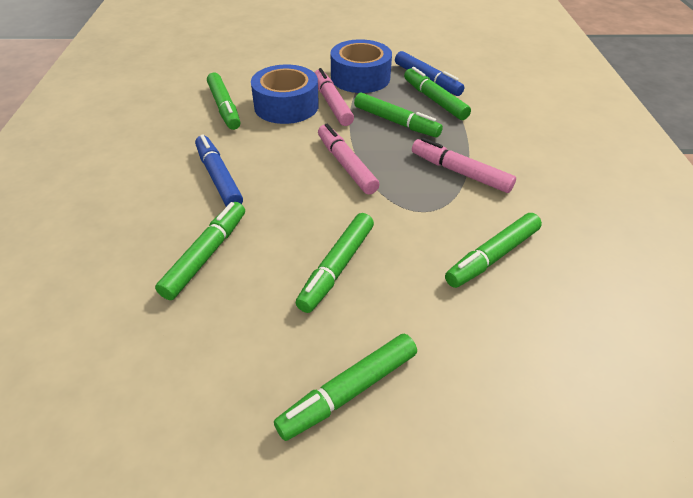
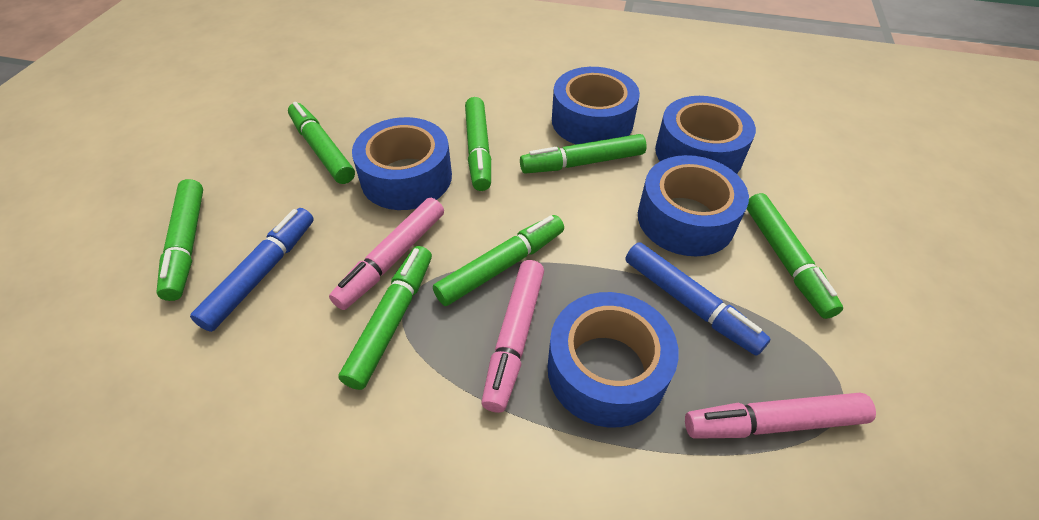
blue tape: 2 -> 5

